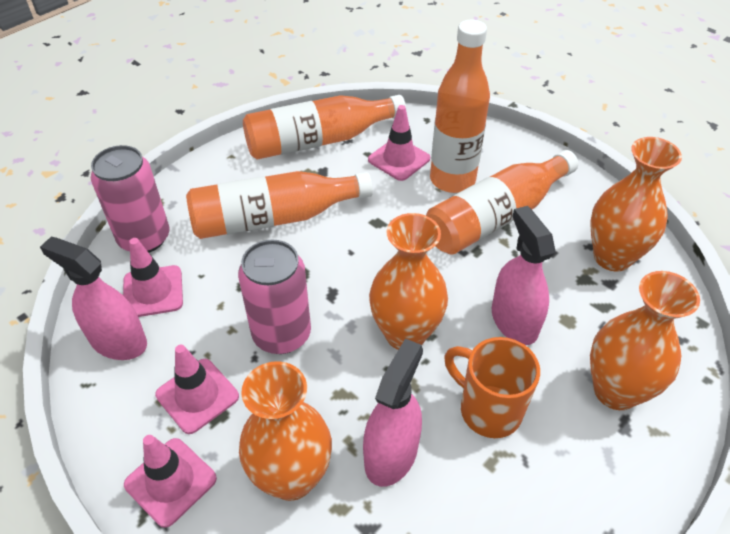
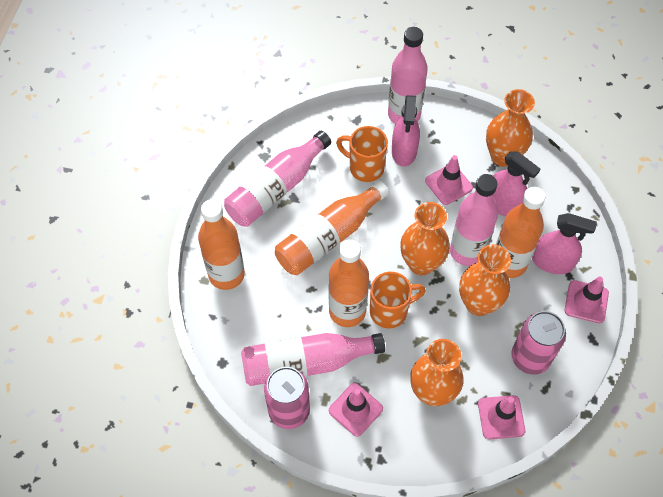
orange mug: 1 -> 2
pink bottle: 0 -> 4

